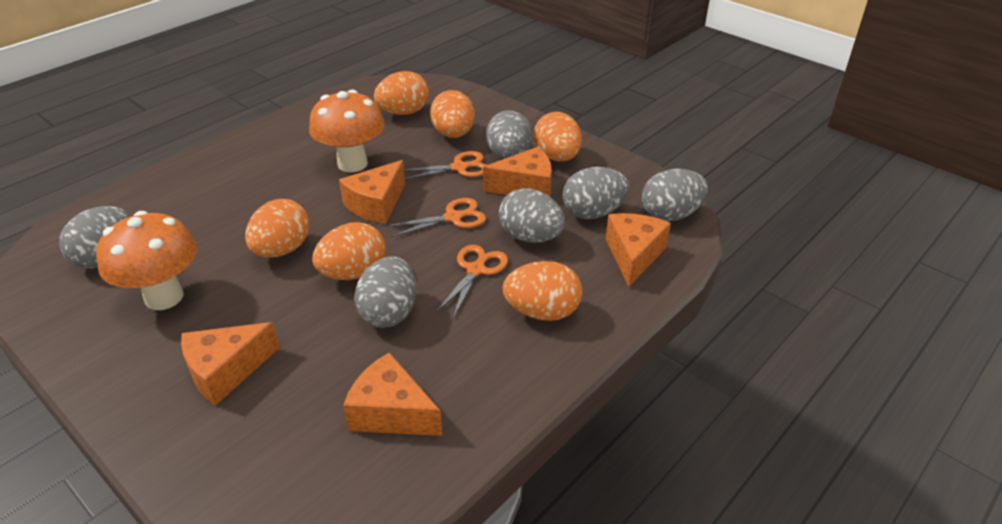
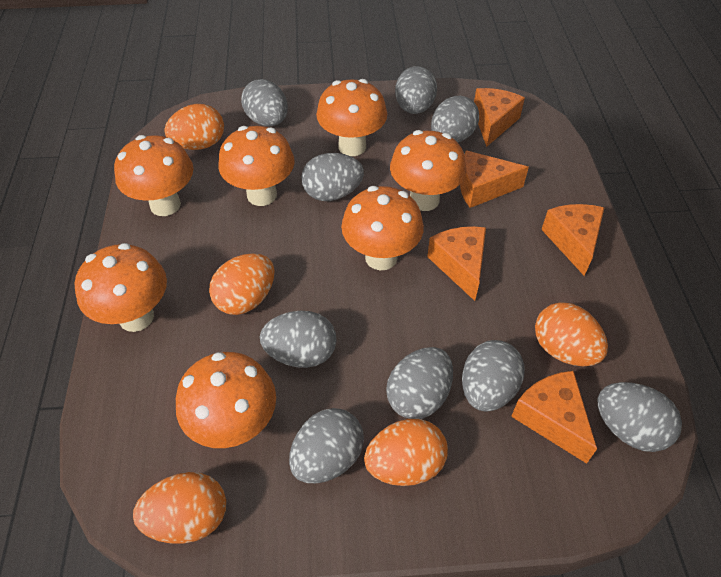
grey egg: 6 -> 9
orange egg: 6 -> 5
orange mushroom: 2 -> 7
orange scissors: 3 -> 0

